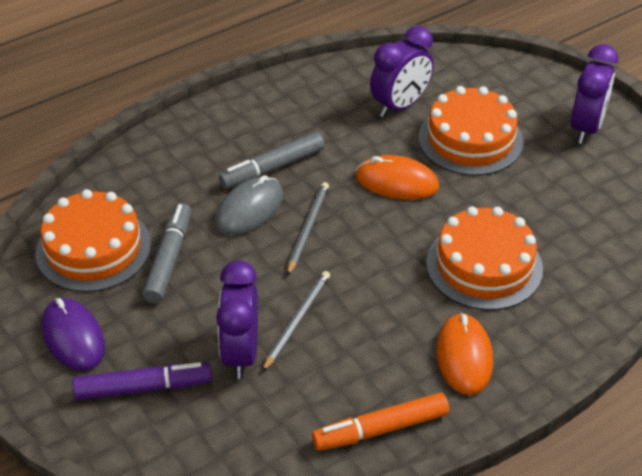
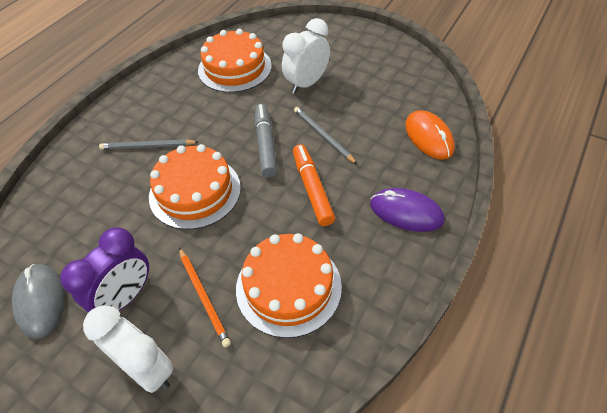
grey marker: 2 -> 1
orange mouse: 2 -> 1
orange pencil: 0 -> 1
purple clock: 3 -> 1
purple marker: 1 -> 0
white clock: 0 -> 2

